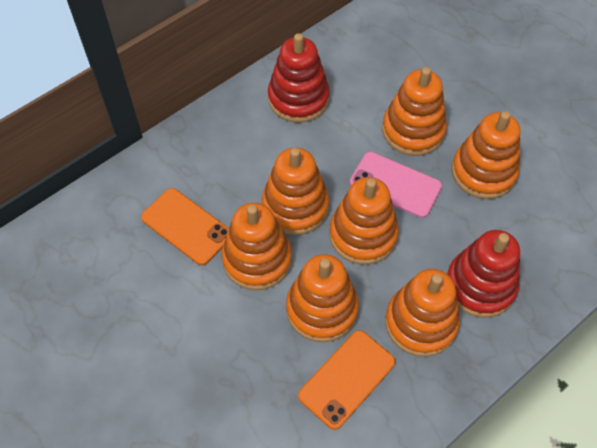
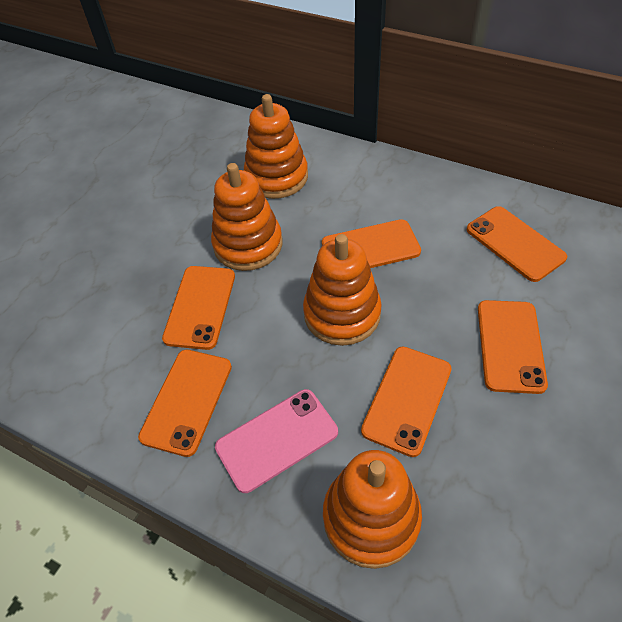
orange phone: 2 -> 6
orange stacking toy: 7 -> 4
red stacking toy: 2 -> 0

